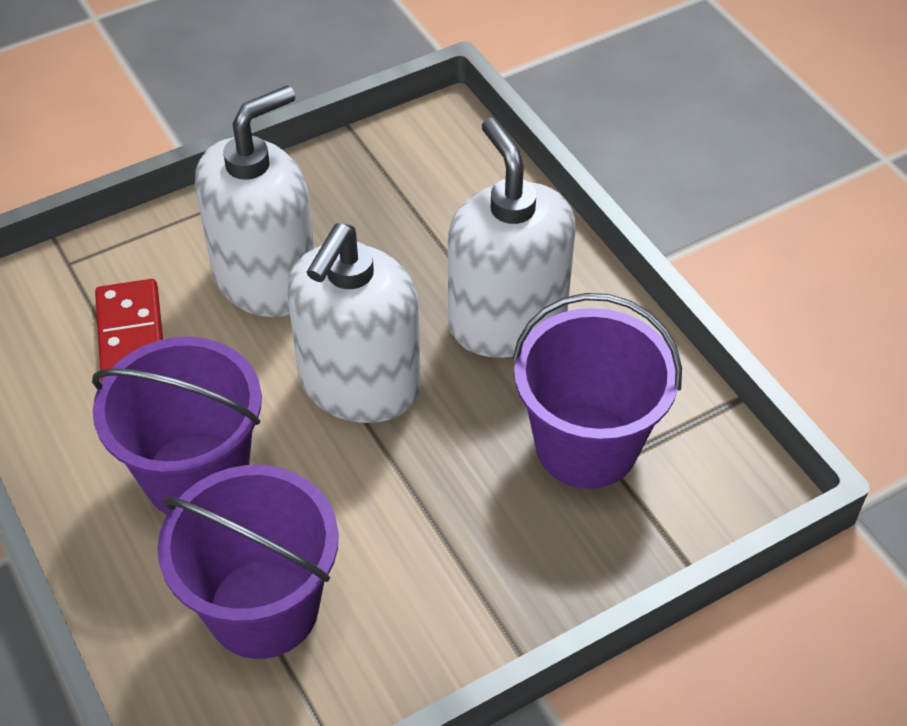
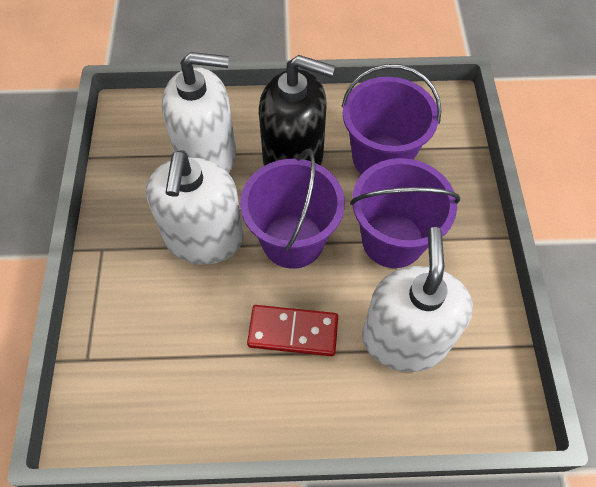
black soap dispenser: 0 -> 1

